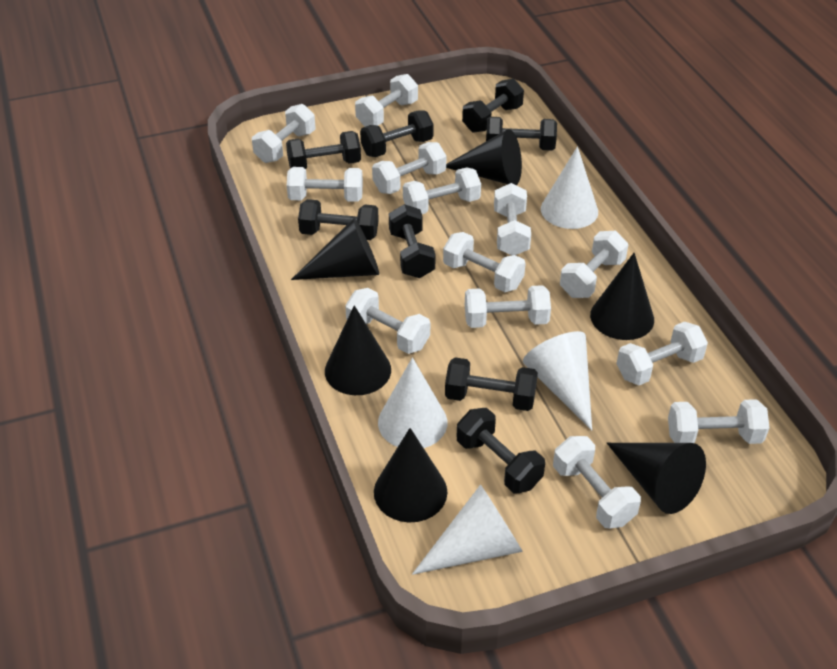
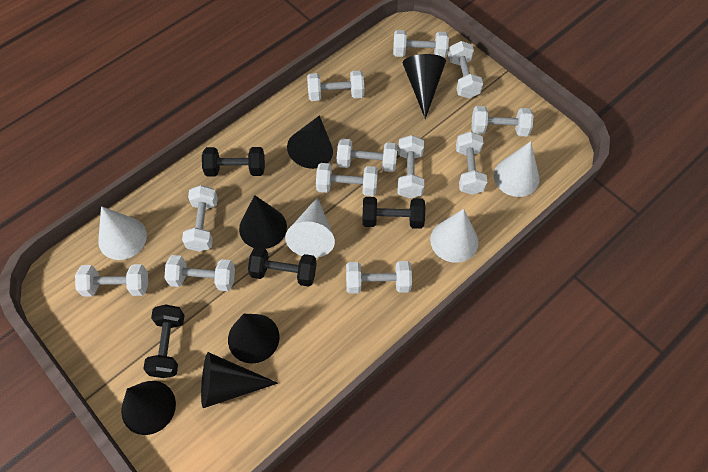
black dumbbell: 8 -> 4
white dumbbell: 13 -> 12

